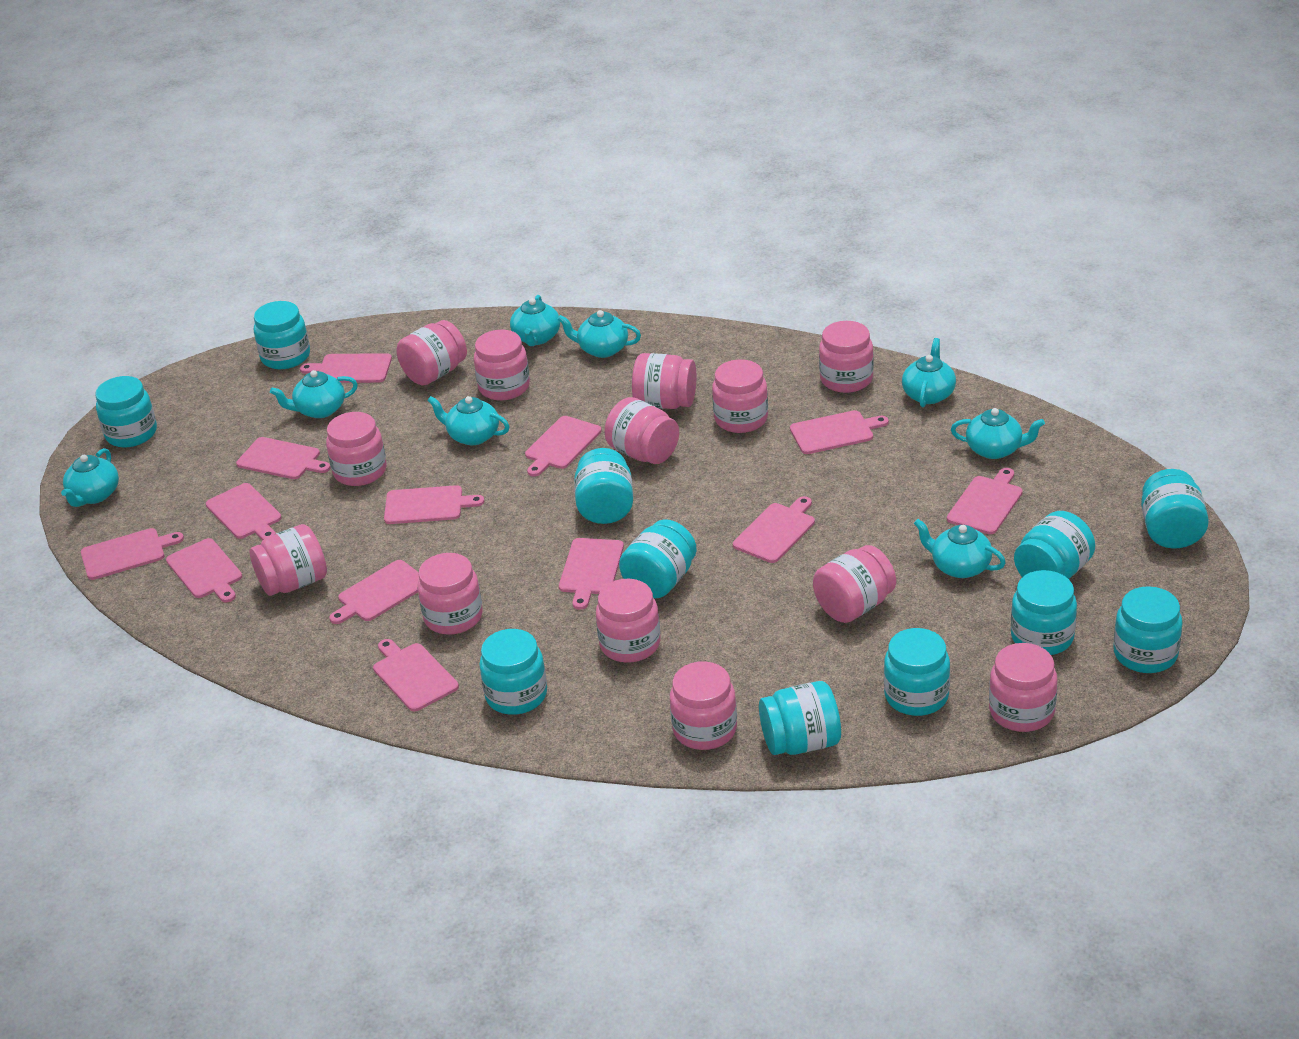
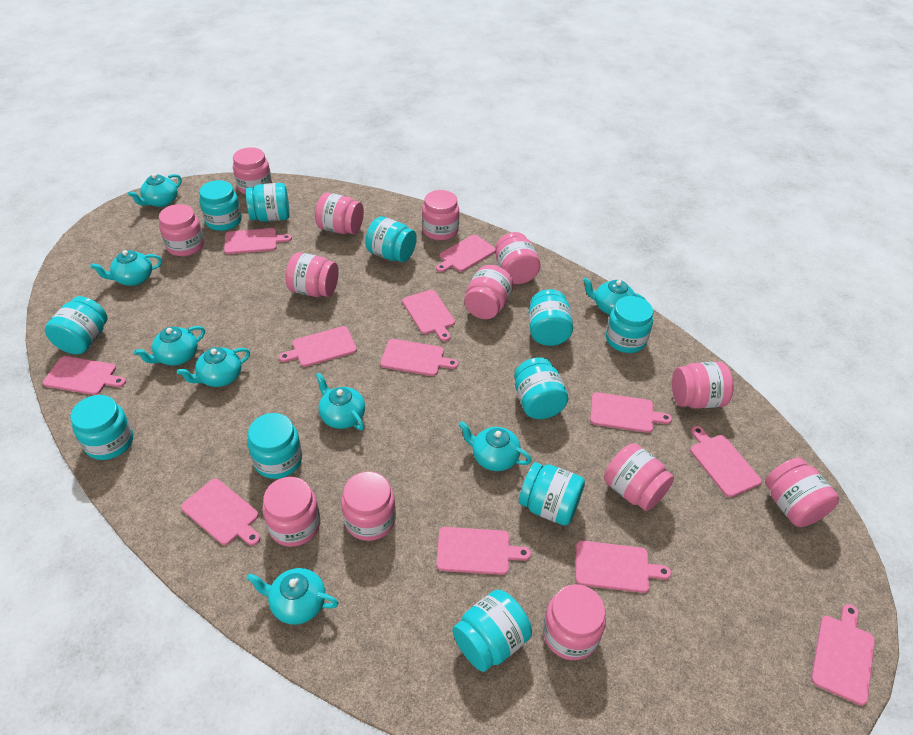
pink cutting board: 13 -> 12

